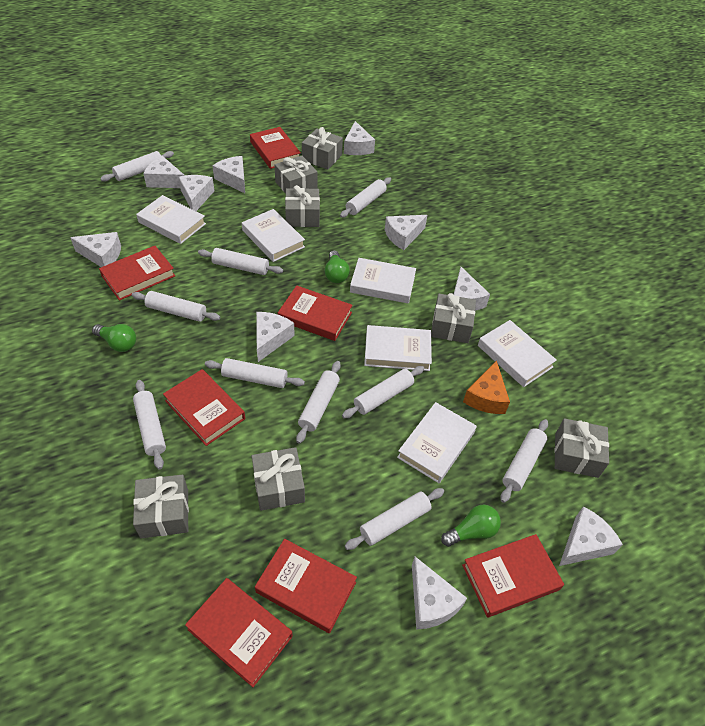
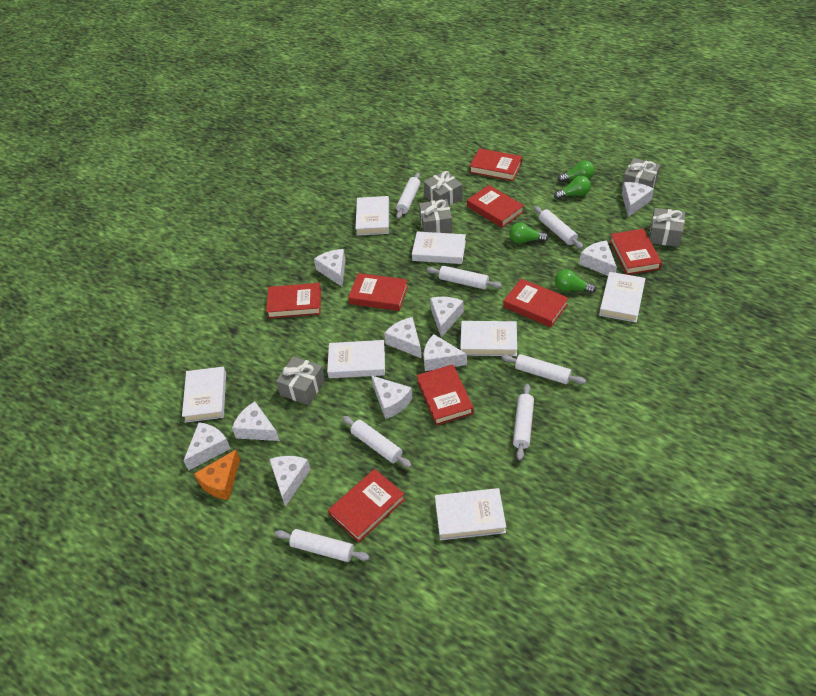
green light bulb: 3 -> 4
grey gift: 7 -> 5
red book: 7 -> 8
white book: 6 -> 7
white rolling pin: 10 -> 7

